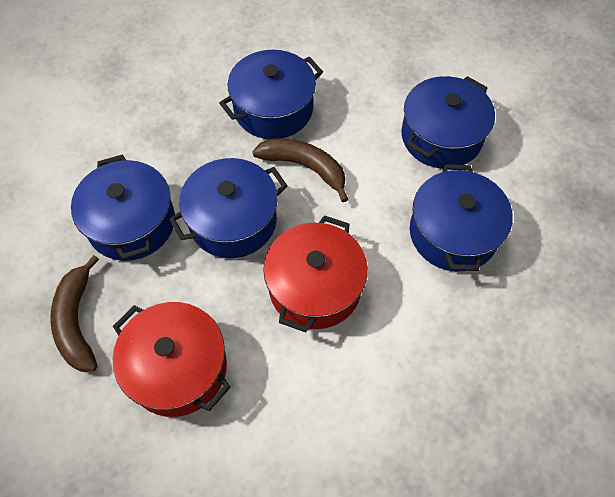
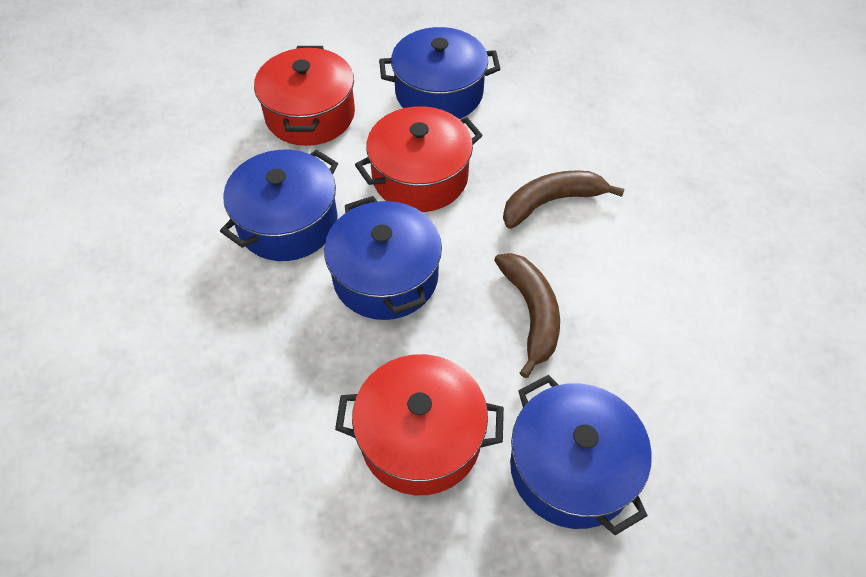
blue pot: 5 -> 4
red pot: 2 -> 3

